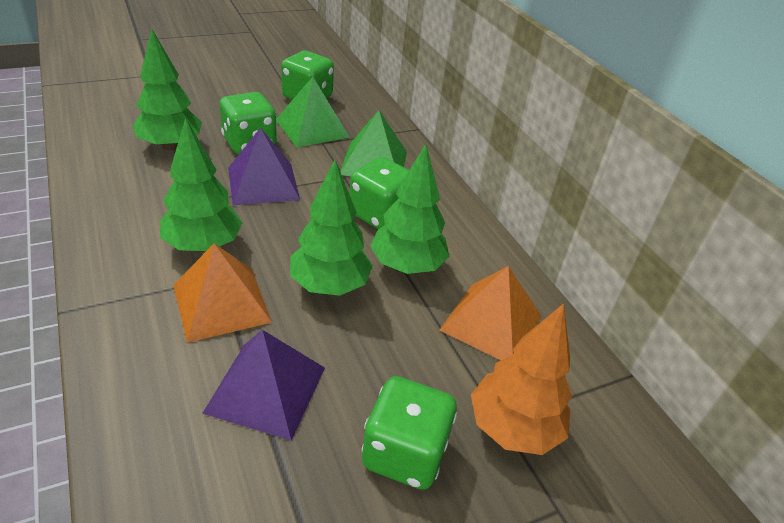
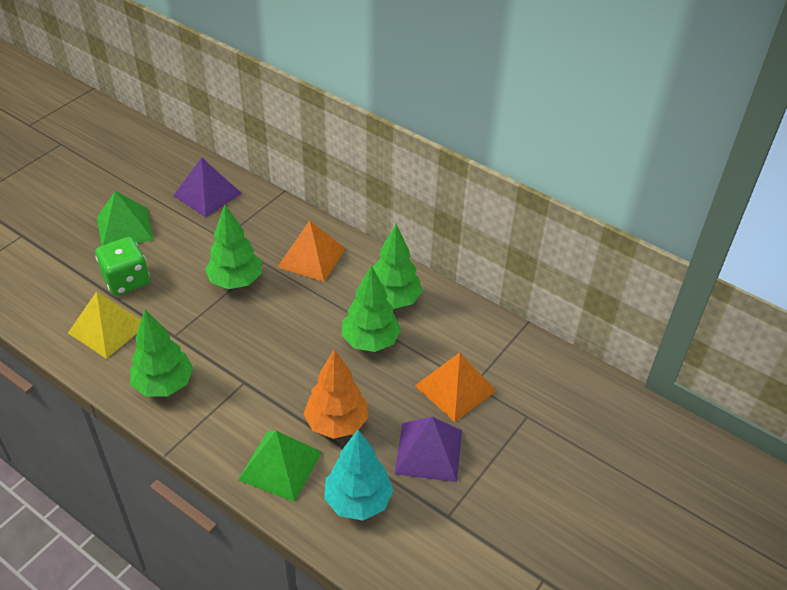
green dice: 4 -> 1
turquoise tree: 0 -> 1
yellow pyramid: 0 -> 1

